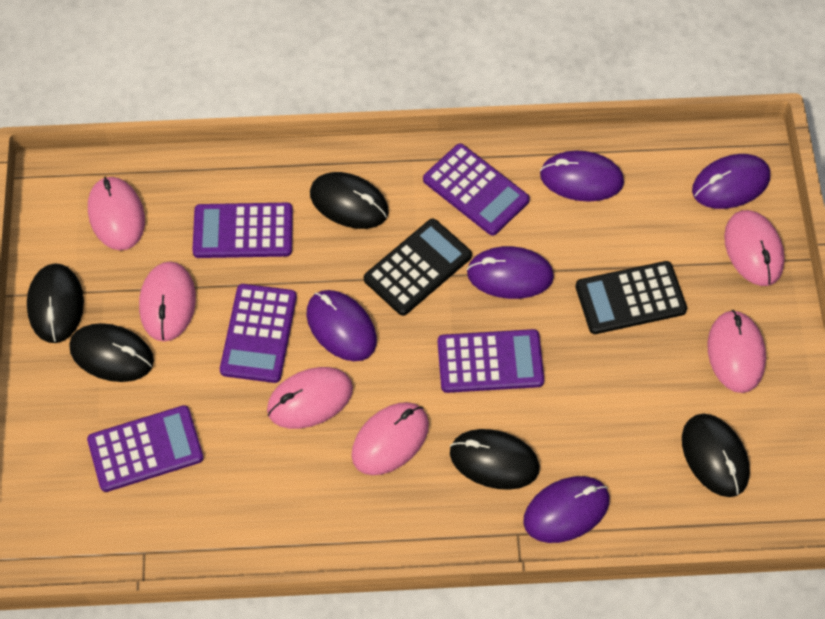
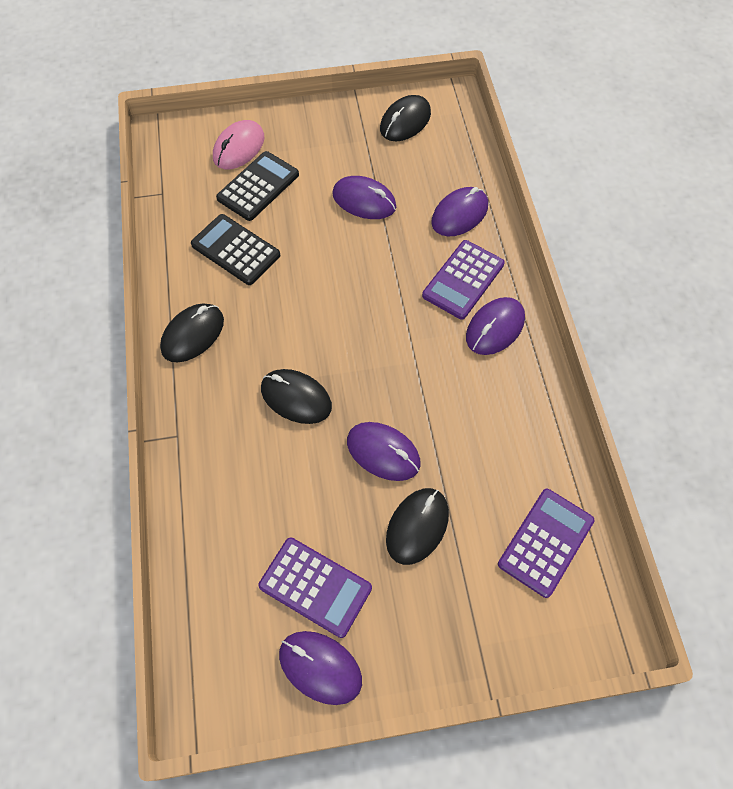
black mouse: 5 -> 4
pink mouse: 6 -> 1
purple calculator: 5 -> 3

